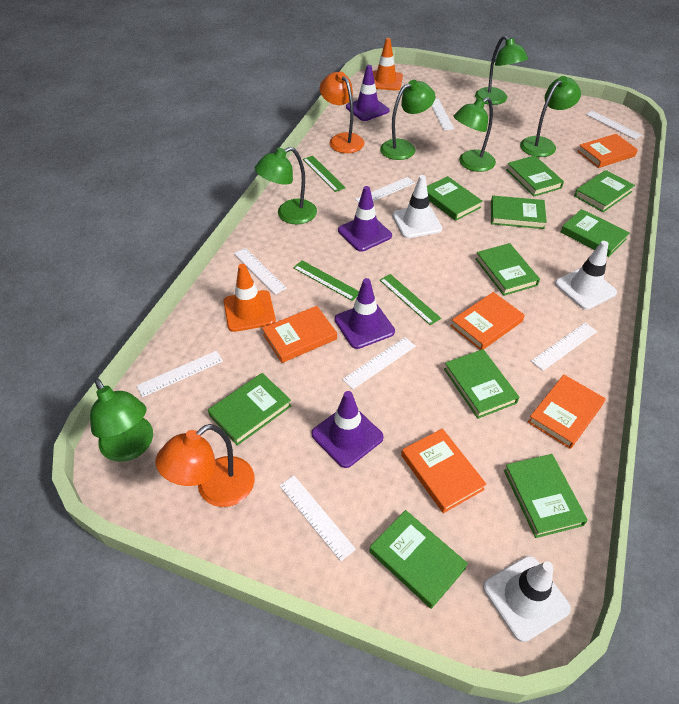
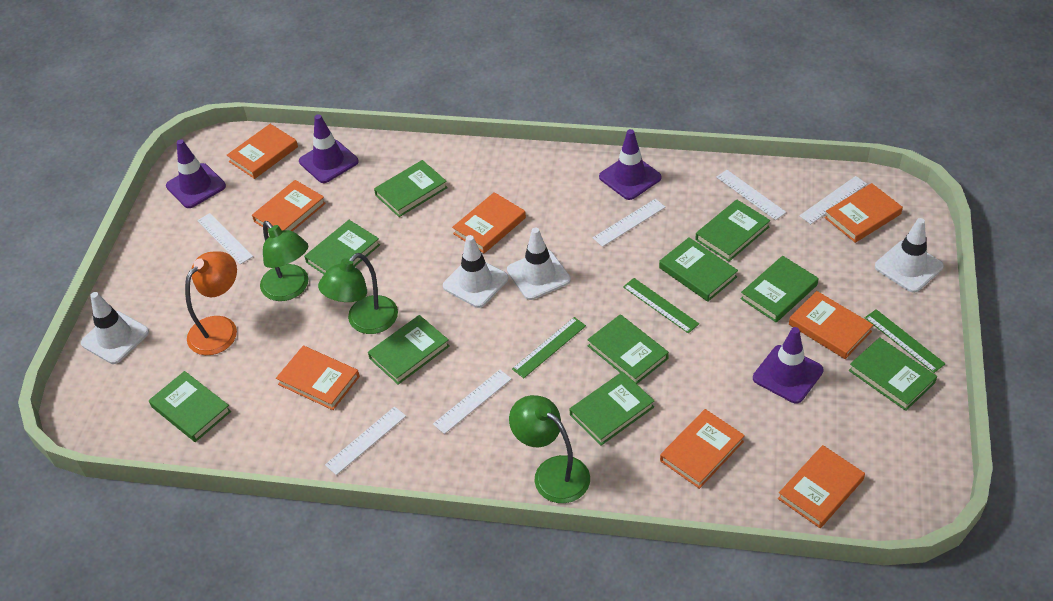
green lamp: 6 -> 3
orange book: 5 -> 8
orange lamp: 2 -> 1
orange traffic cone: 2 -> 0
white ruler: 8 -> 6
white traffic cone: 3 -> 4

